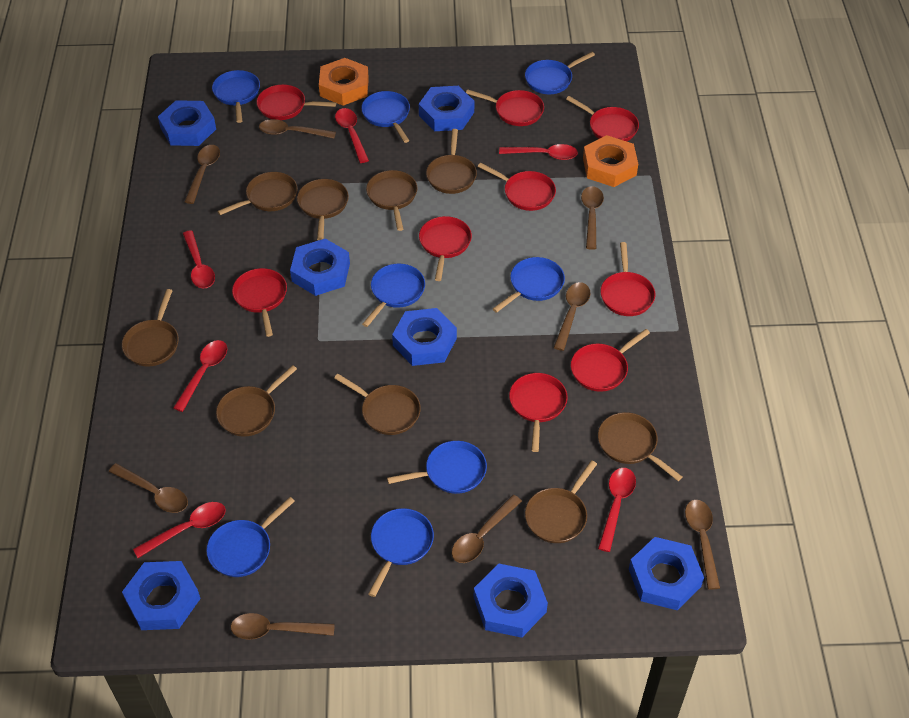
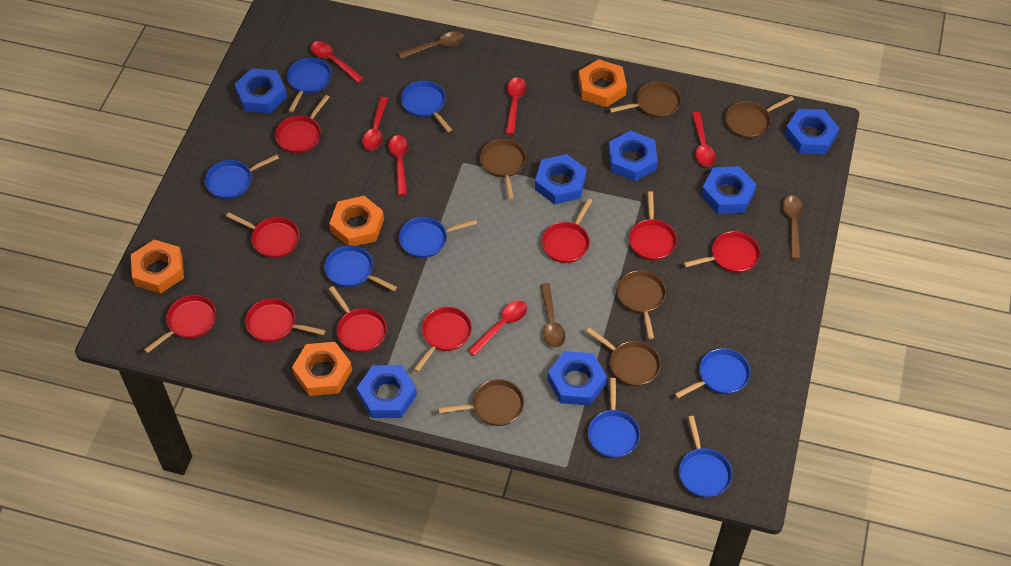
brown pan: 9 -> 6
brown spoon: 8 -> 3
orange nut: 2 -> 4

